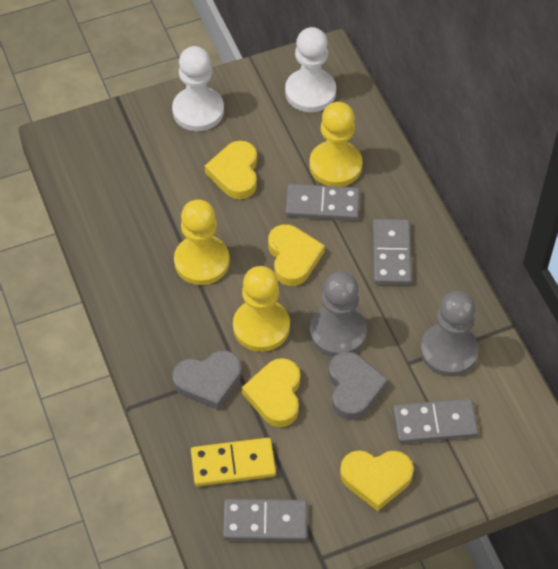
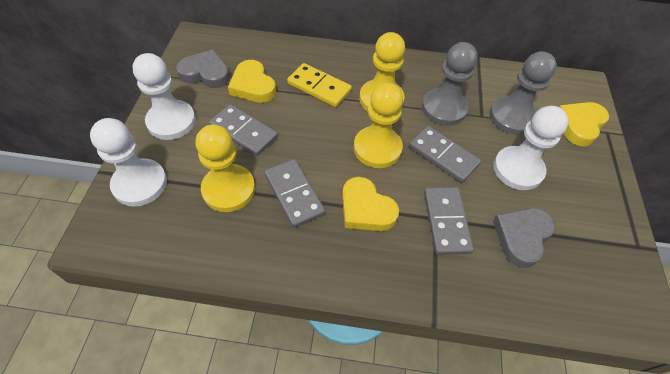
white pawn: 2 -> 3
yellow heart: 4 -> 3

